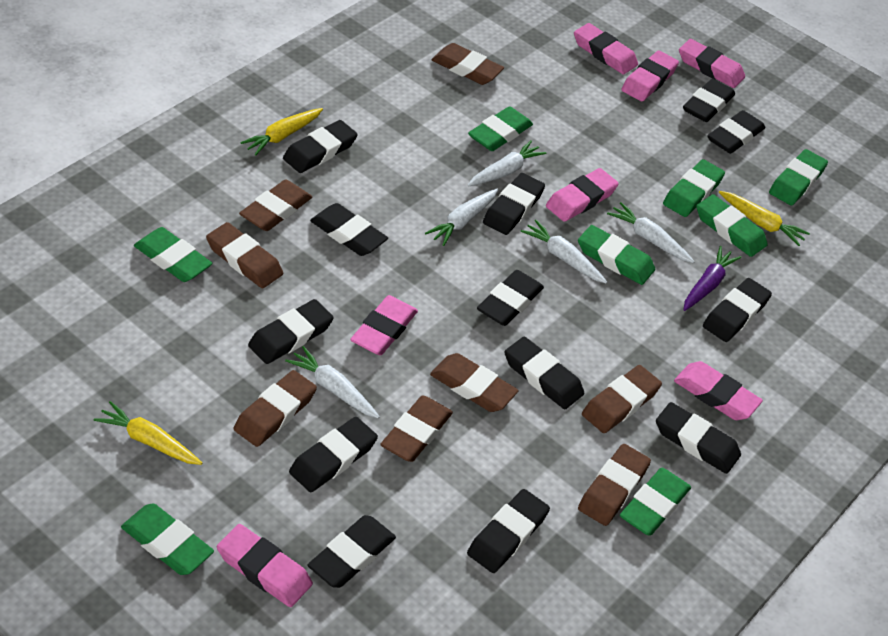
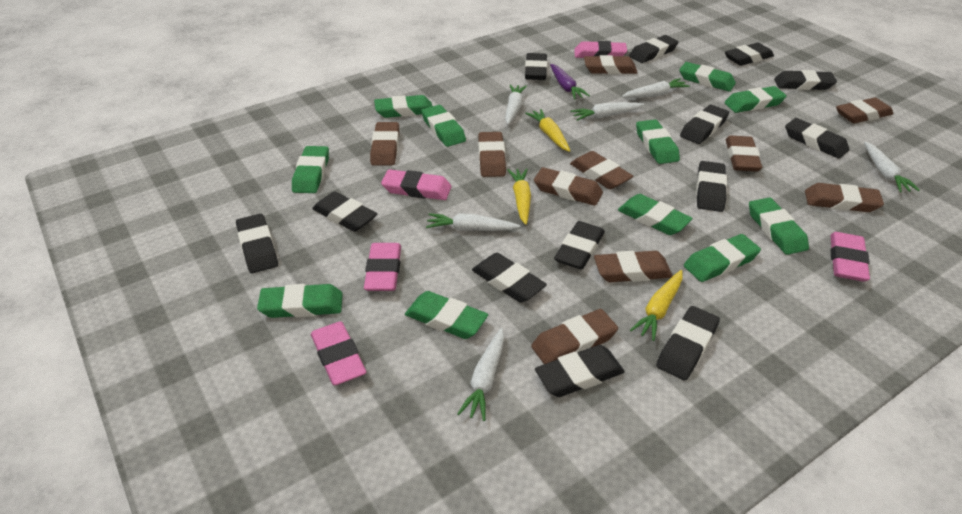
brown eraser: 8 -> 10
green eraser: 8 -> 11
pink eraser: 7 -> 5
white carrot: 5 -> 6

